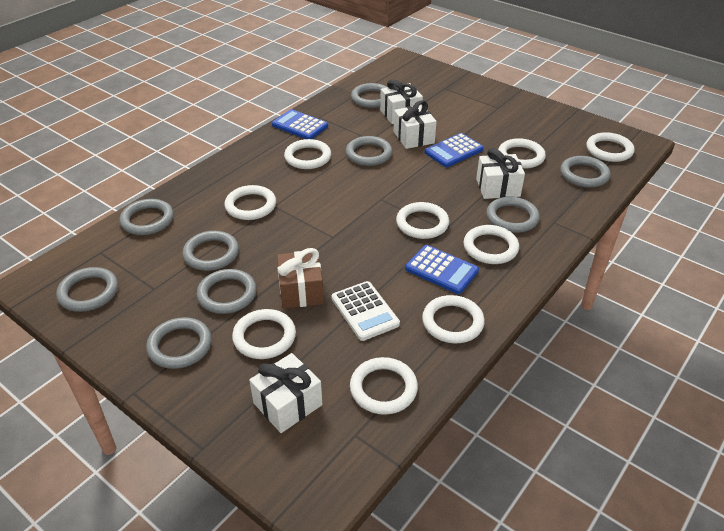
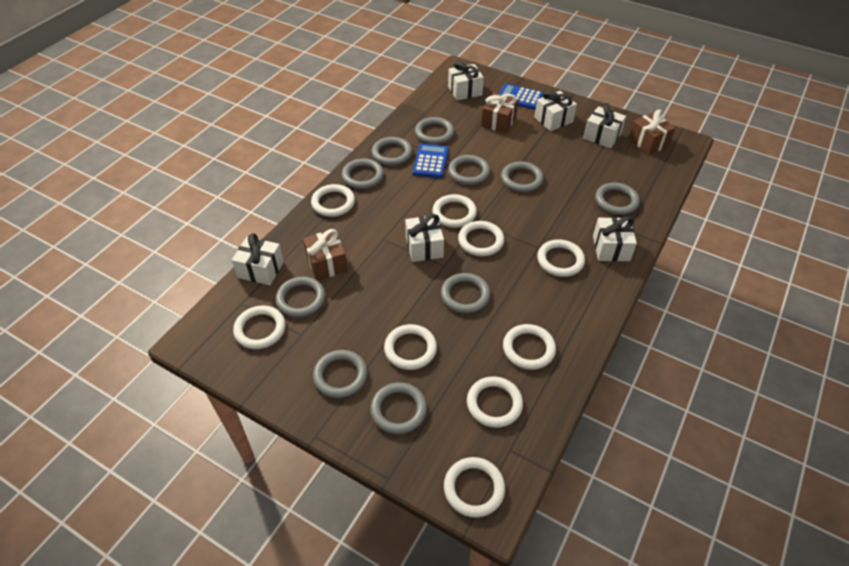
blue calculator: 3 -> 2
brown gift: 1 -> 3
grey ring: 9 -> 10
white calculator: 1 -> 0
white gift: 4 -> 6

